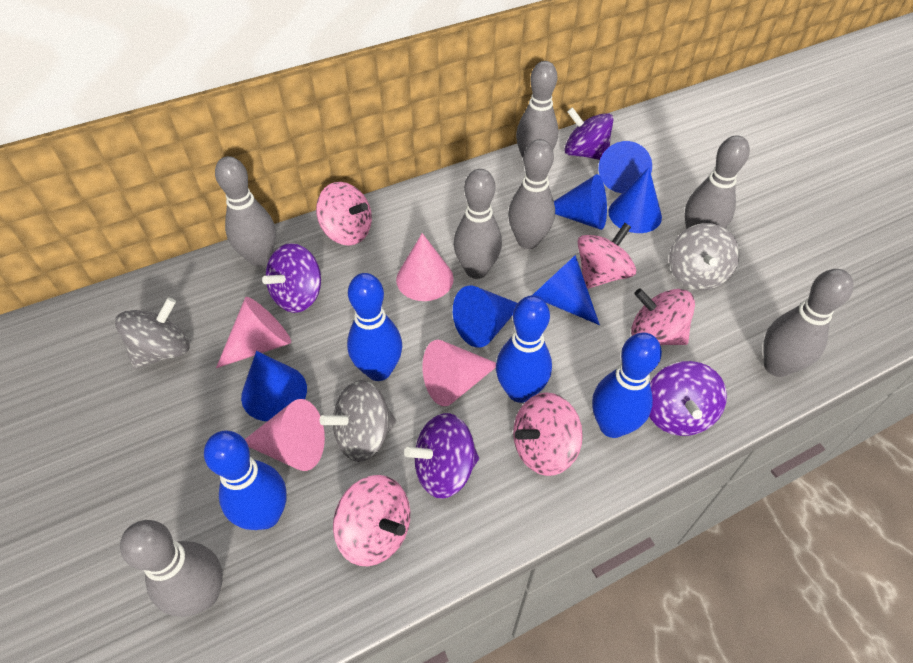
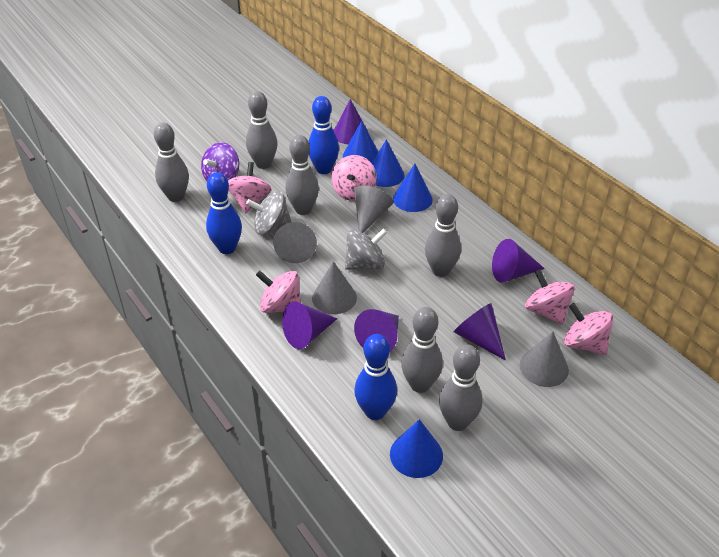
blue bowling pin: 4 -> 3
blue cone: 6 -> 4
grey bowling pin: 7 -> 6
grey cone: 0 -> 4
grey spinning top: 3 -> 2
pink cone: 4 -> 0
purple cone: 0 -> 5
purple spinning top: 4 -> 1

